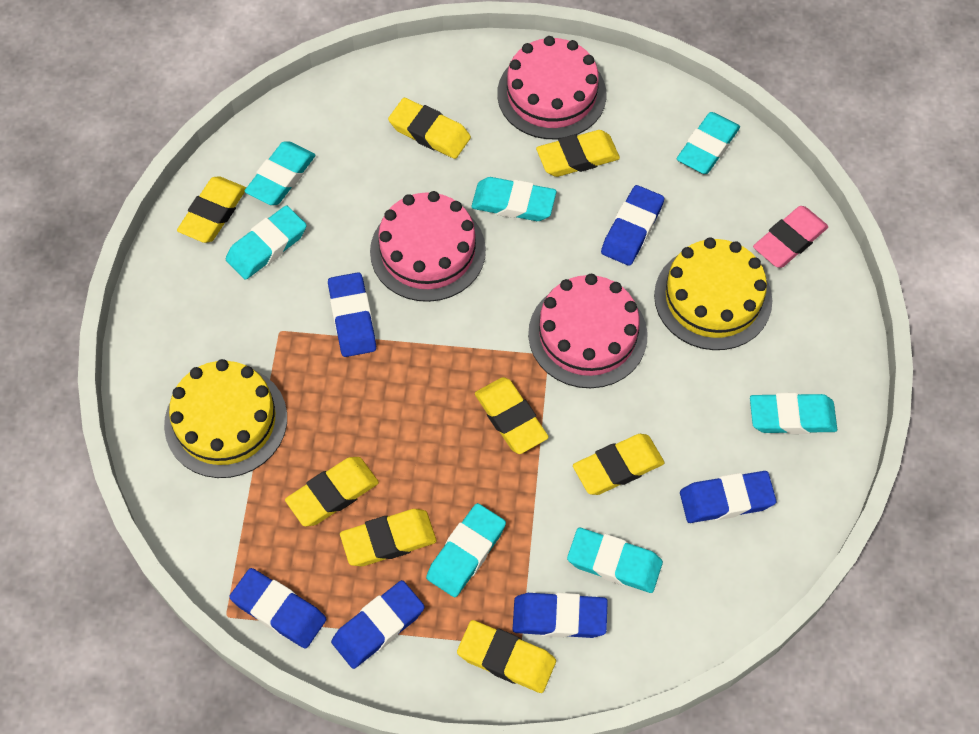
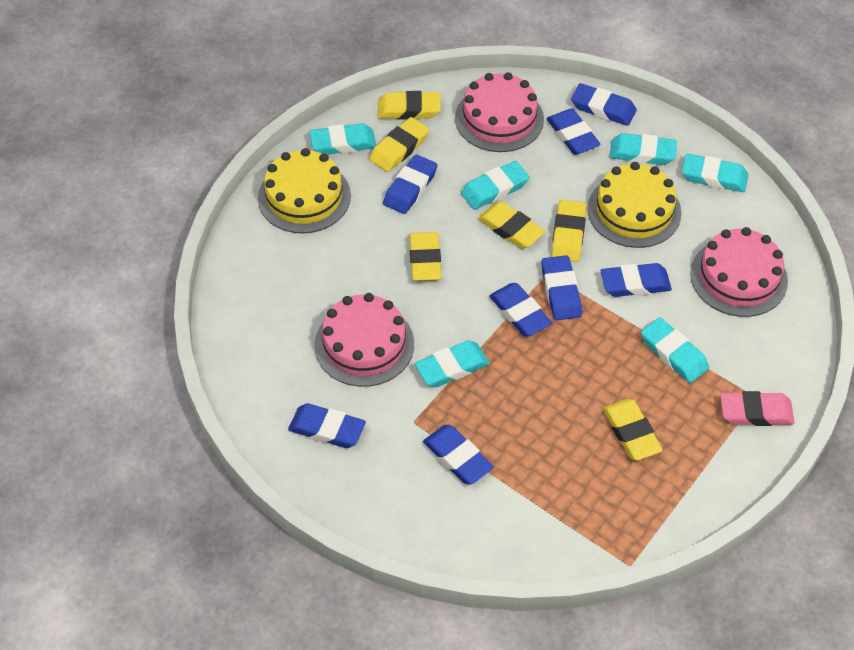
blue eraser: 6 -> 8
turquoise eraser: 7 -> 6
yellow eraser: 8 -> 6

